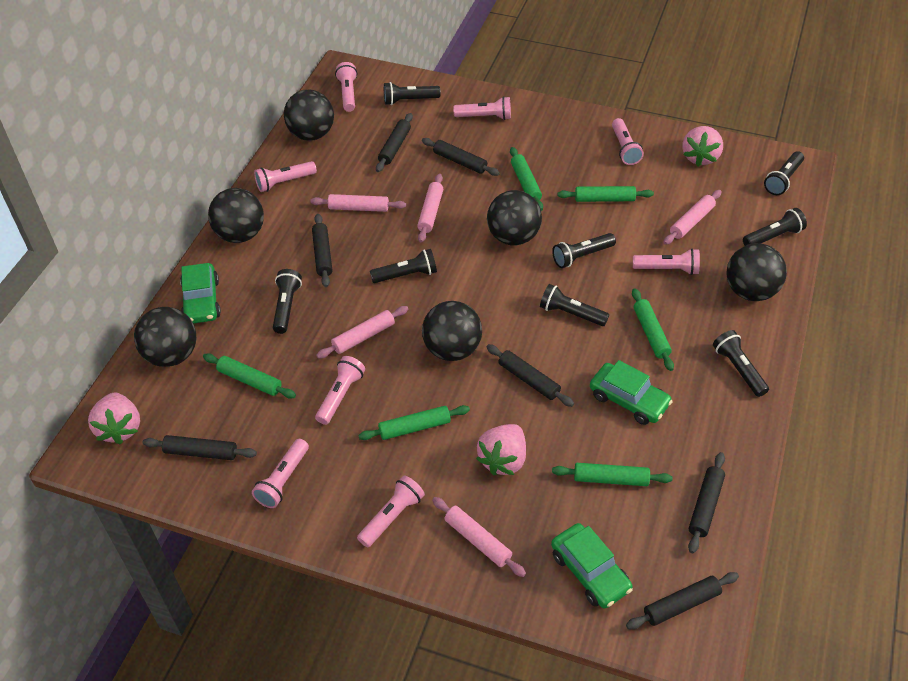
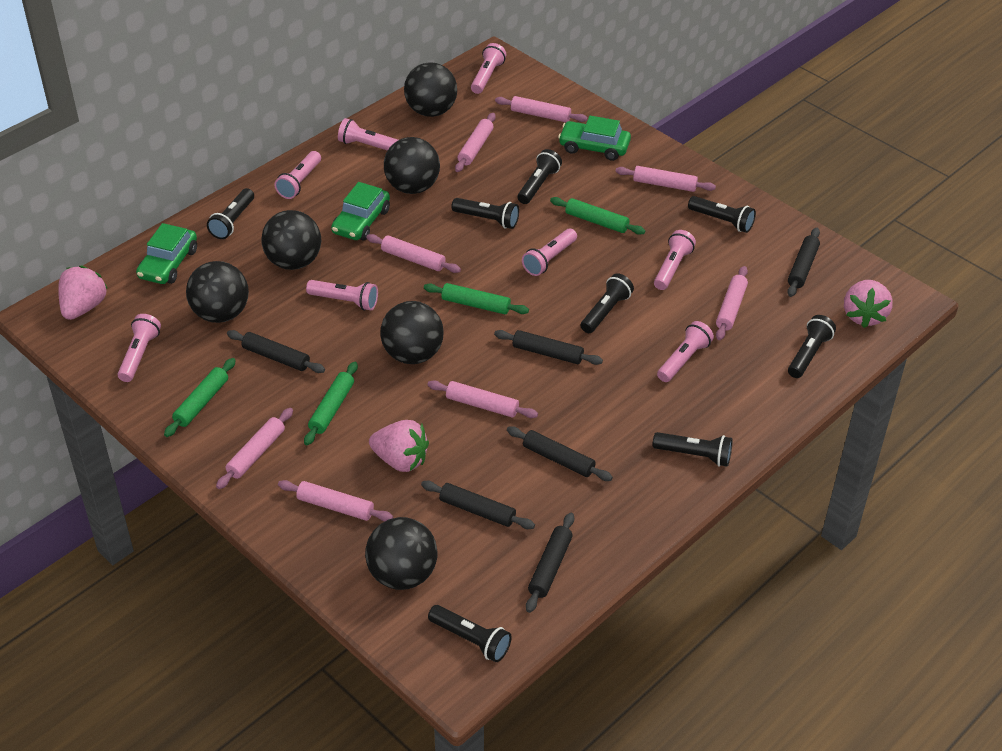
black rolling pin: 7 -> 6
green rolling pin: 6 -> 4
pink rolling pin: 5 -> 8

